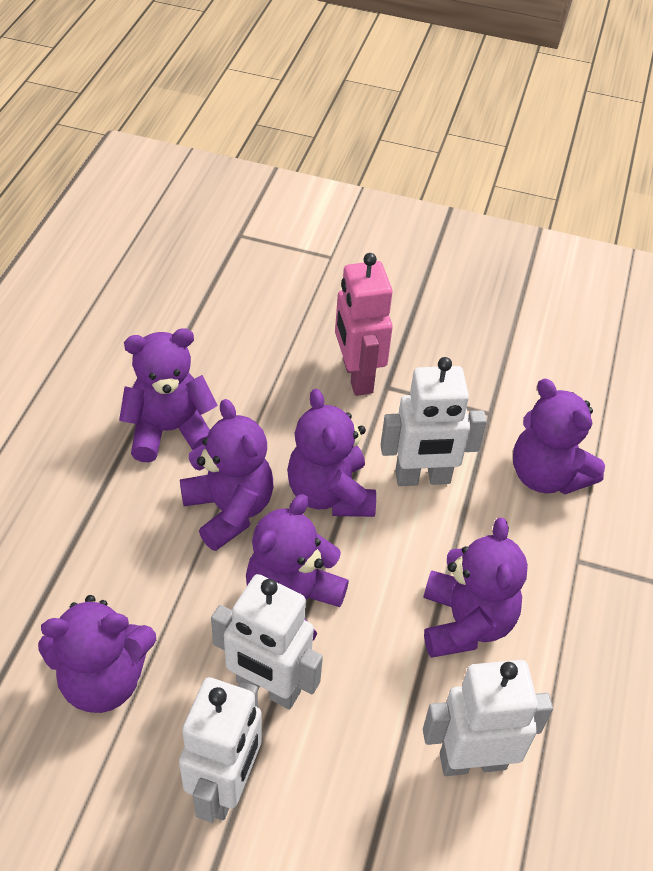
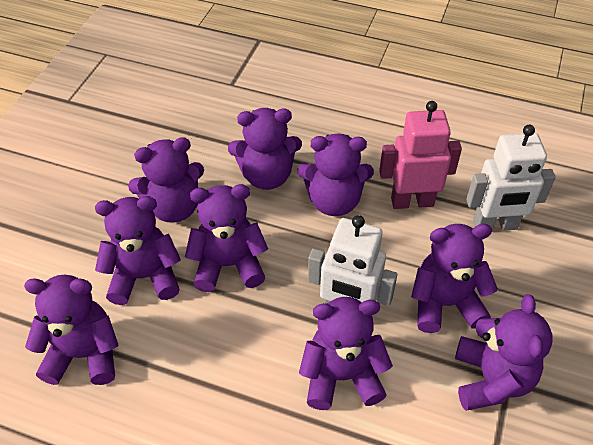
purple teddy bear: 7 -> 9
white robot: 4 -> 2

